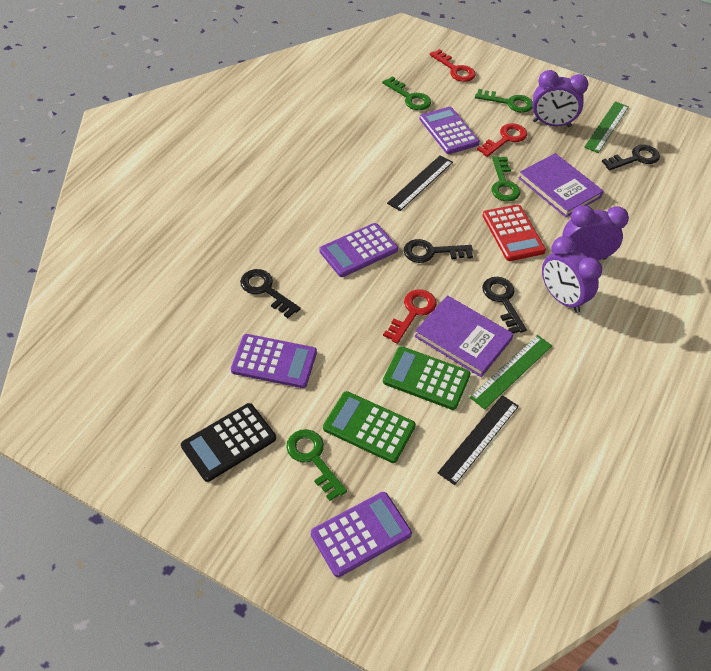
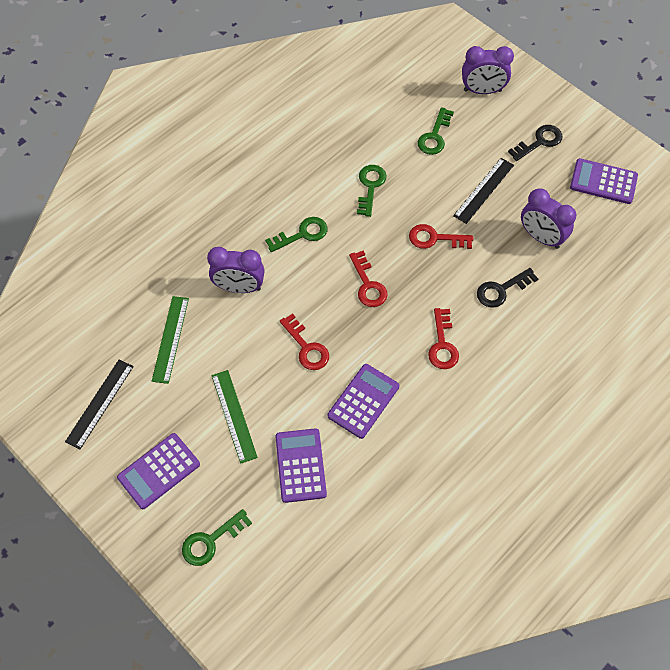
black calculator: 1 -> 0
black key: 4 -> 2
green calculator: 2 -> 0
purple book: 2 -> 0
red calculator: 1 -> 0
red key: 3 -> 4

